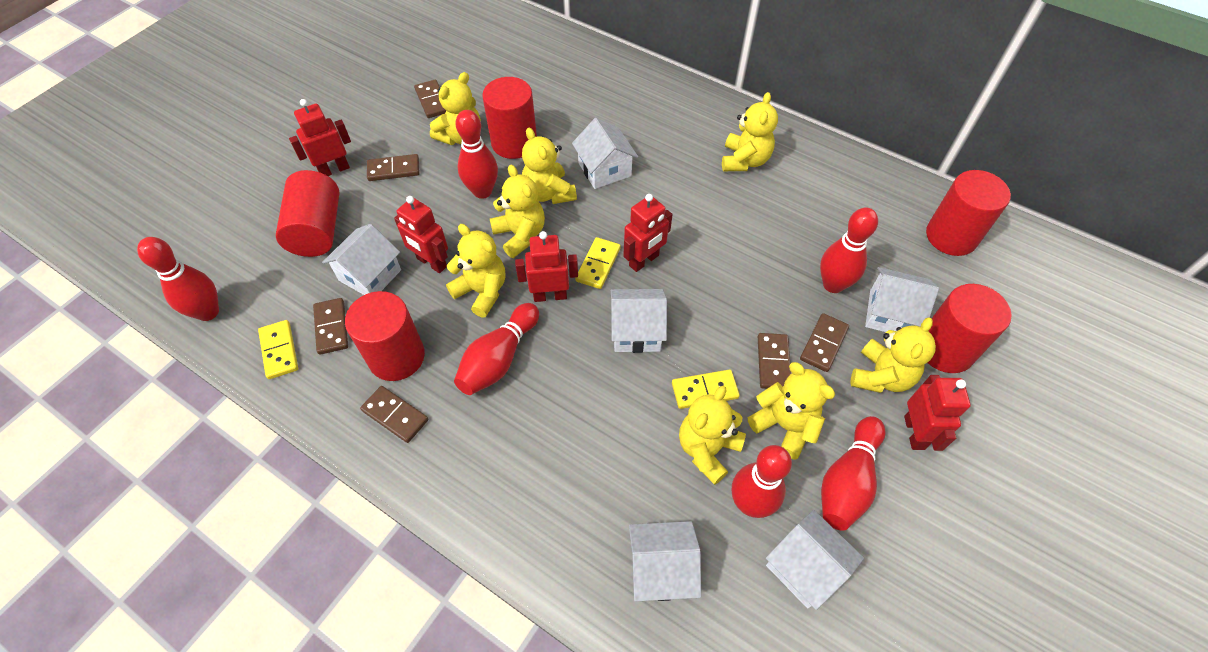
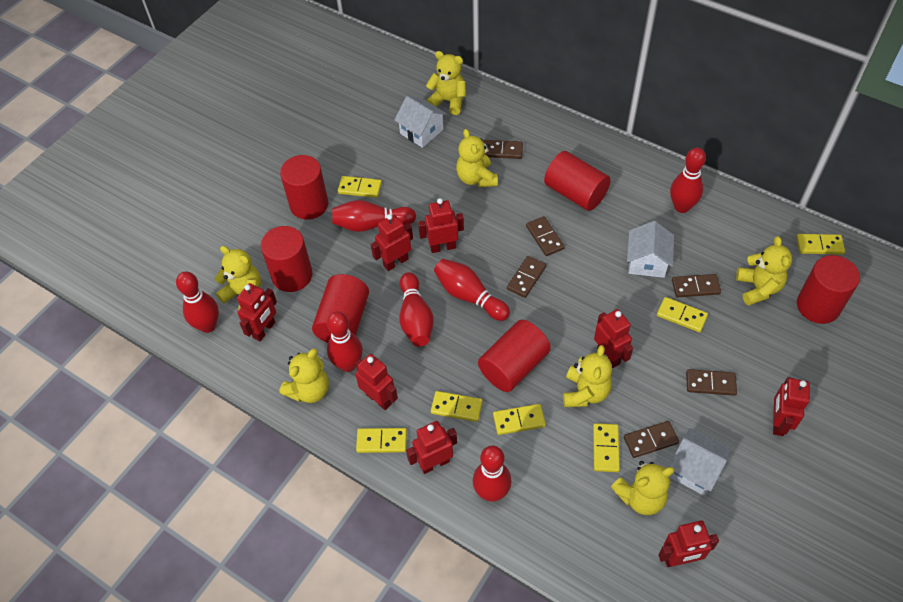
red bowling pin: 6 -> 7
red cylinder: 5 -> 6
red robot: 5 -> 8
white house: 6 -> 3
yellow domino: 3 -> 7
yellow teddy bear: 8 -> 7

